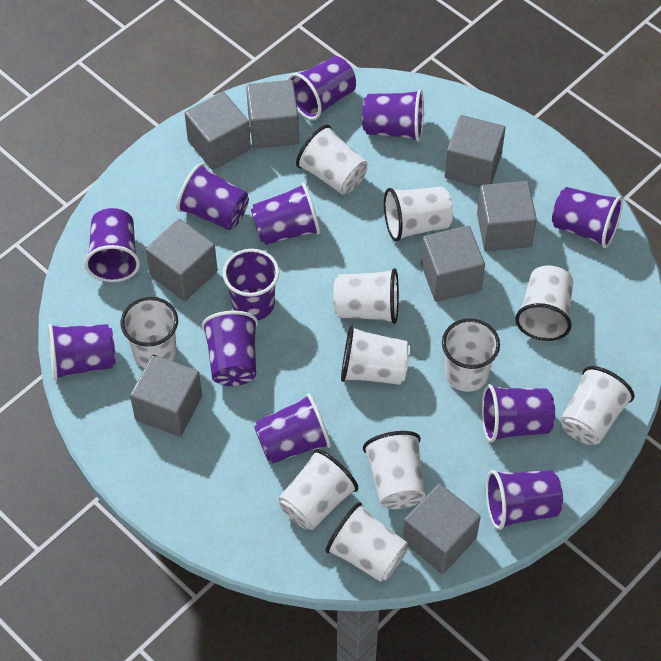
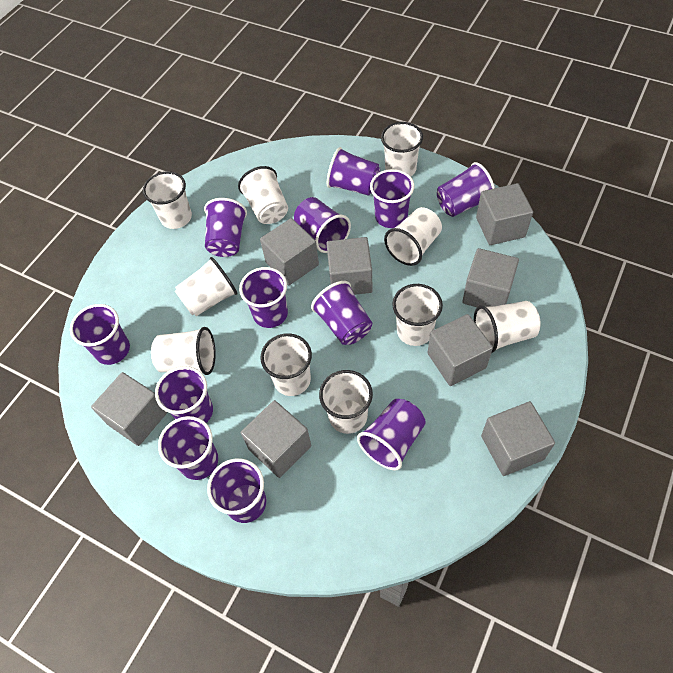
white cup: 11 -> 10

